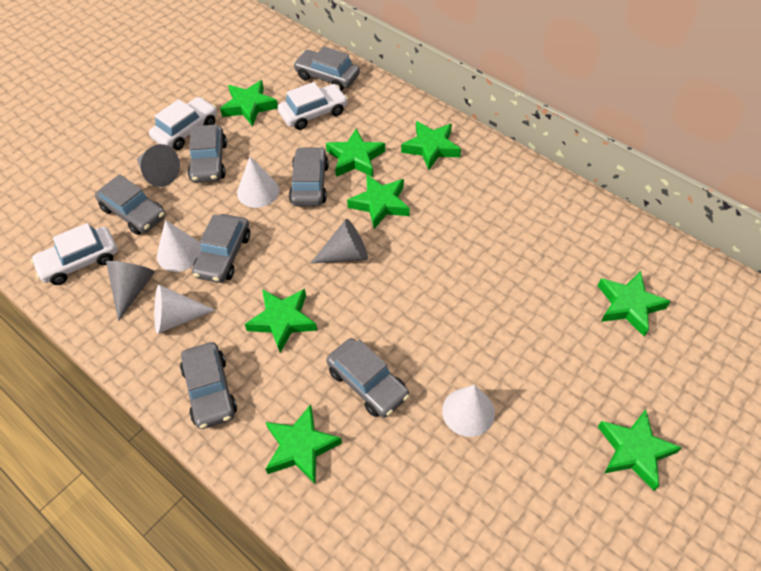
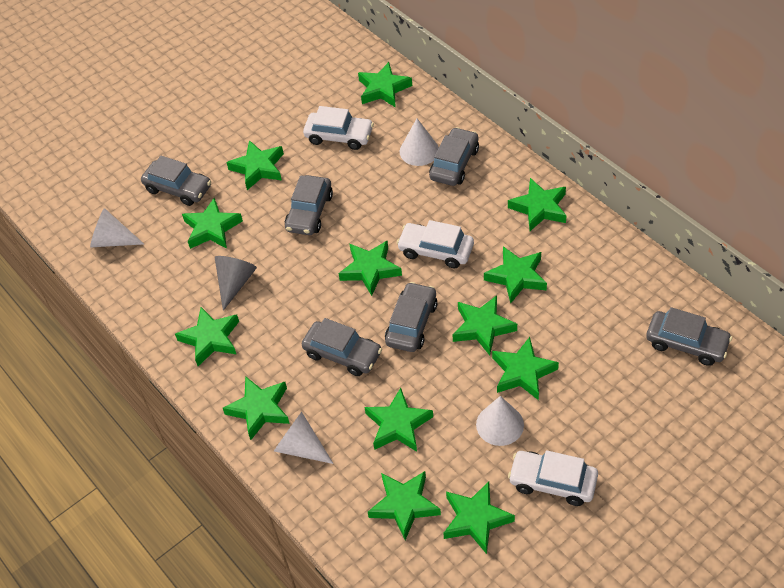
green star: 8 -> 13
grey car: 7 -> 6
grey cone: 3 -> 1

